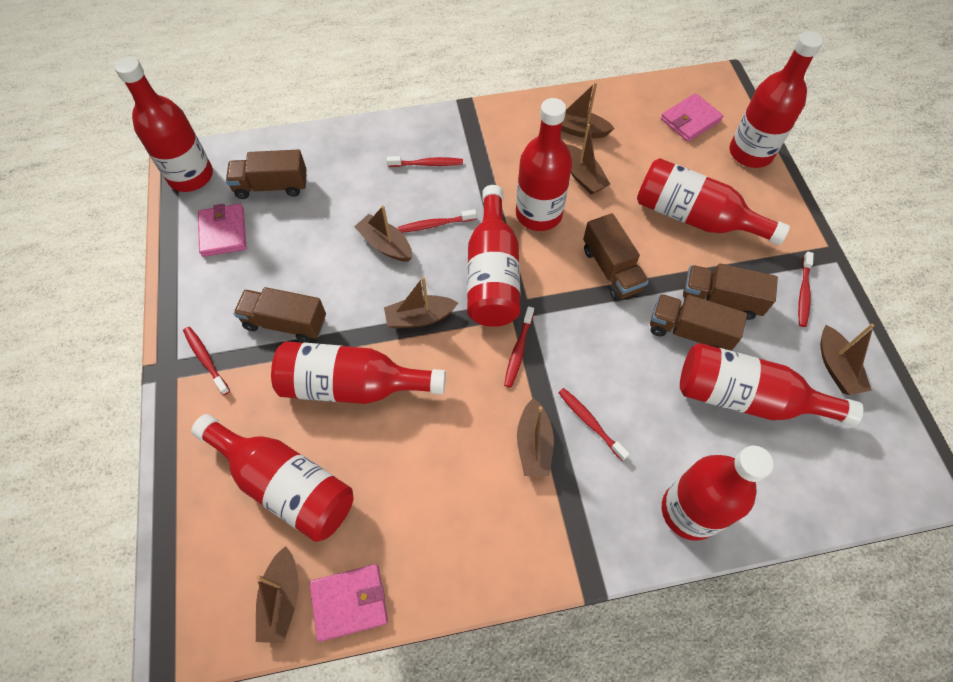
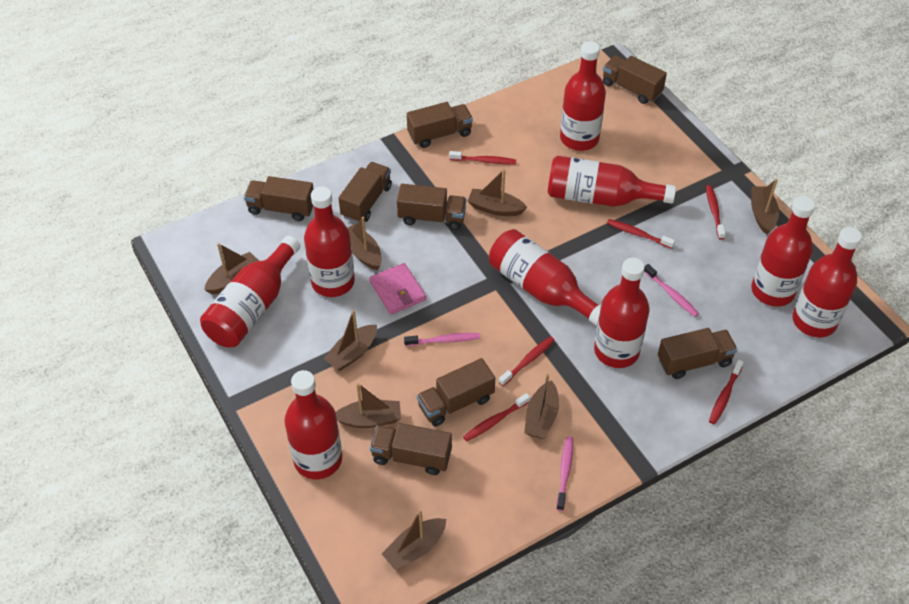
brown boat: 7 -> 8
brown truck: 5 -> 8
pink toothbrush: 0 -> 3
pink wallet: 3 -> 1

